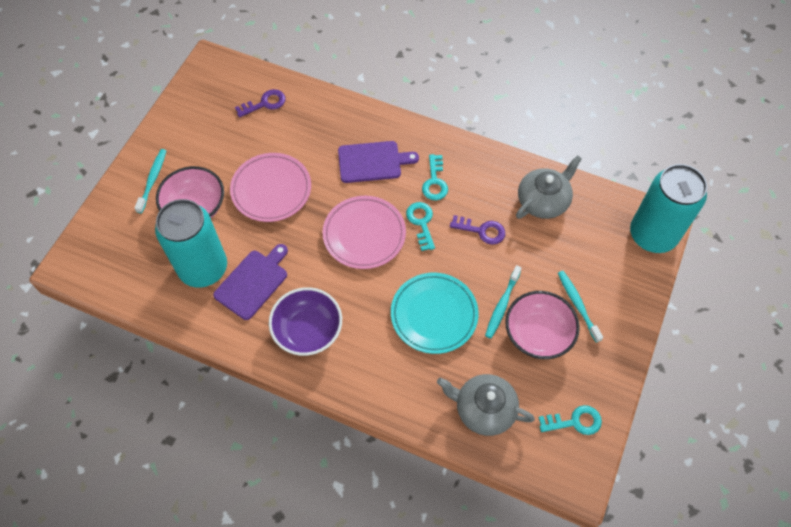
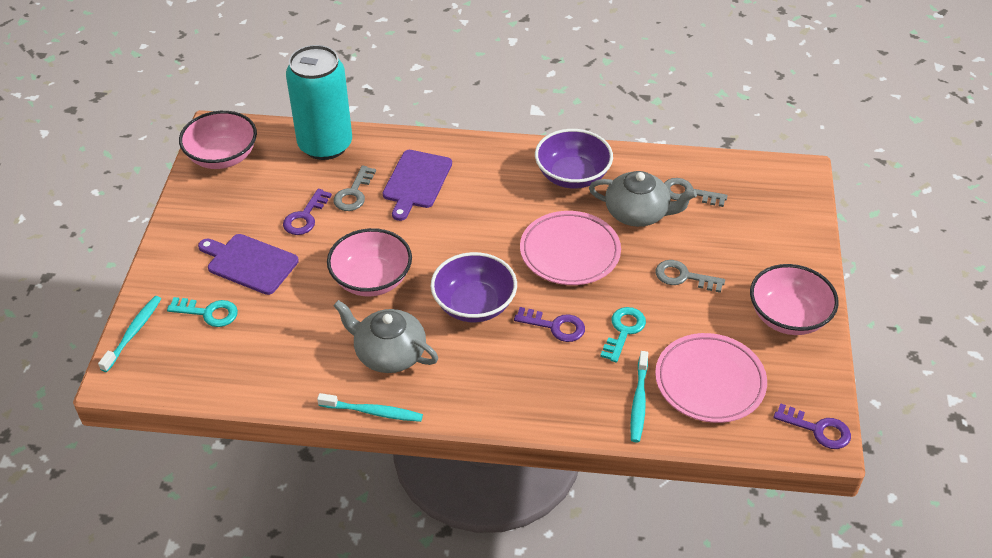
grey key: 0 -> 3
pink bowl: 2 -> 3
purple bowl: 1 -> 2
purple key: 2 -> 3
turquoise can: 2 -> 1
turquoise key: 3 -> 2
turquoise plate: 1 -> 0

